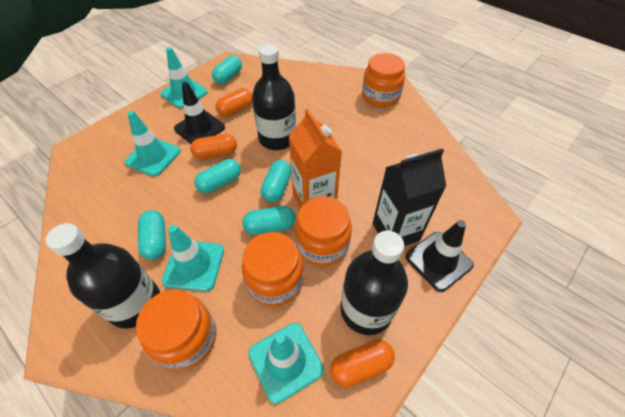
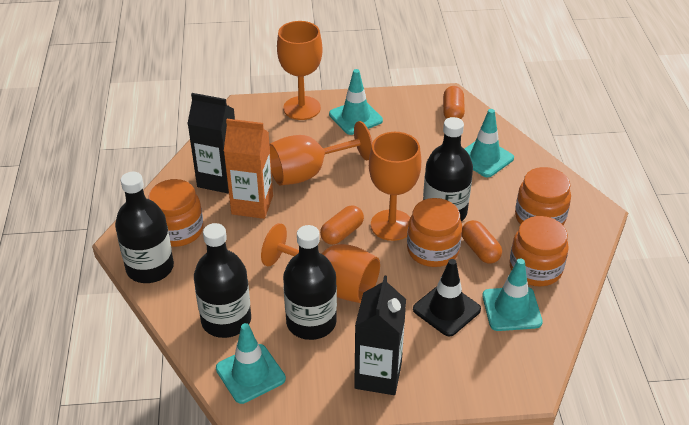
black bottle: 3 -> 4
black carton: 1 -> 2
black traffic cone: 2 -> 1
orange goblet: 0 -> 4
turquoise capsule: 5 -> 0

